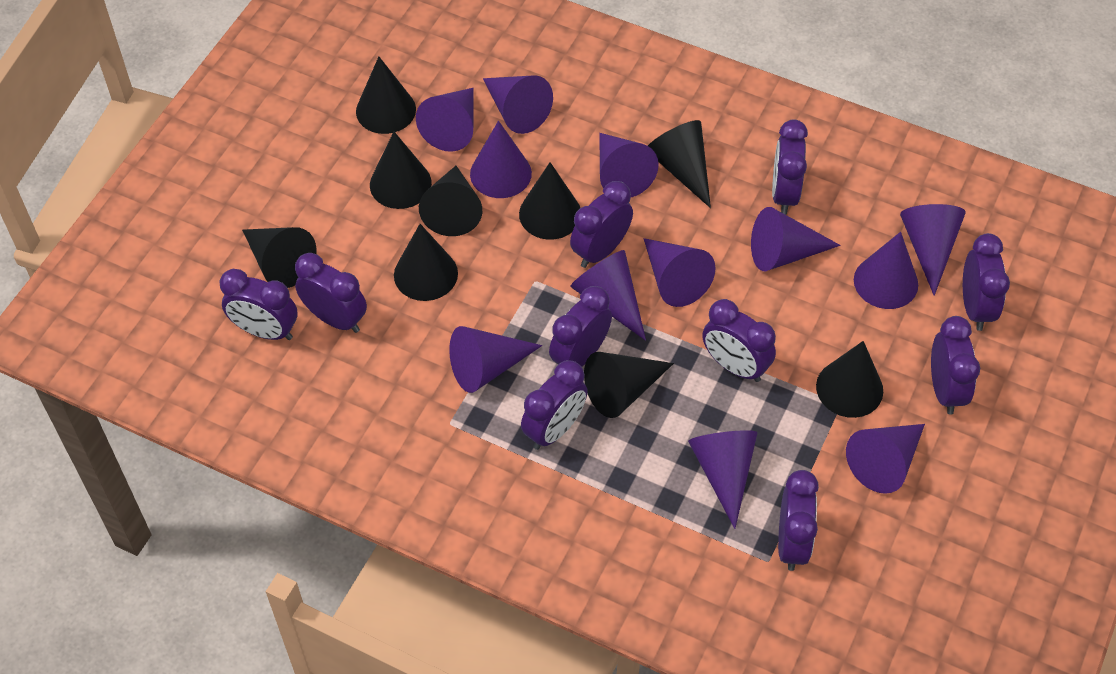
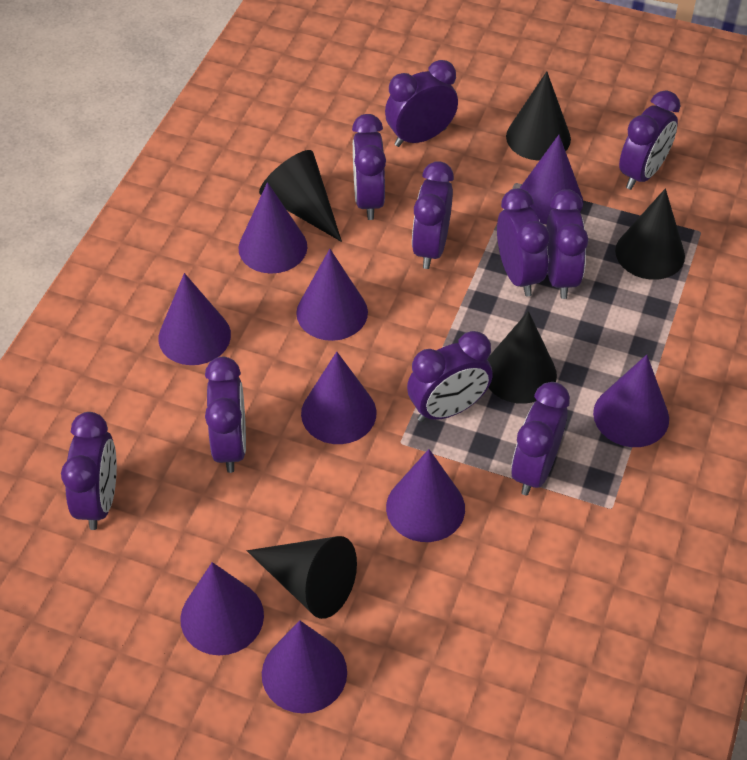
black cone: 9 -> 5
purple cone: 12 -> 9

